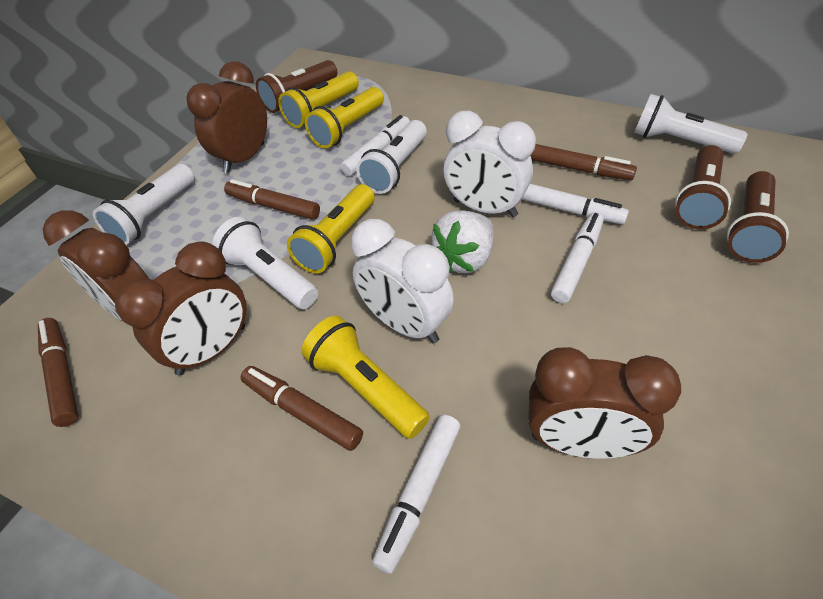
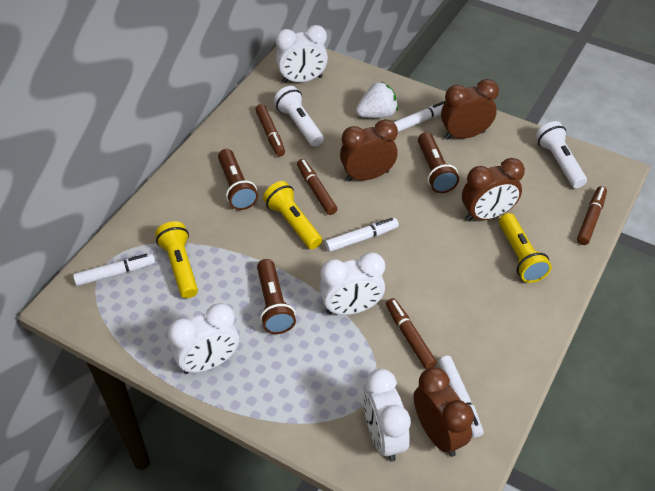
white clock: 2 -> 4
white flashlight: 4 -> 2
yellow flashlight: 4 -> 3

